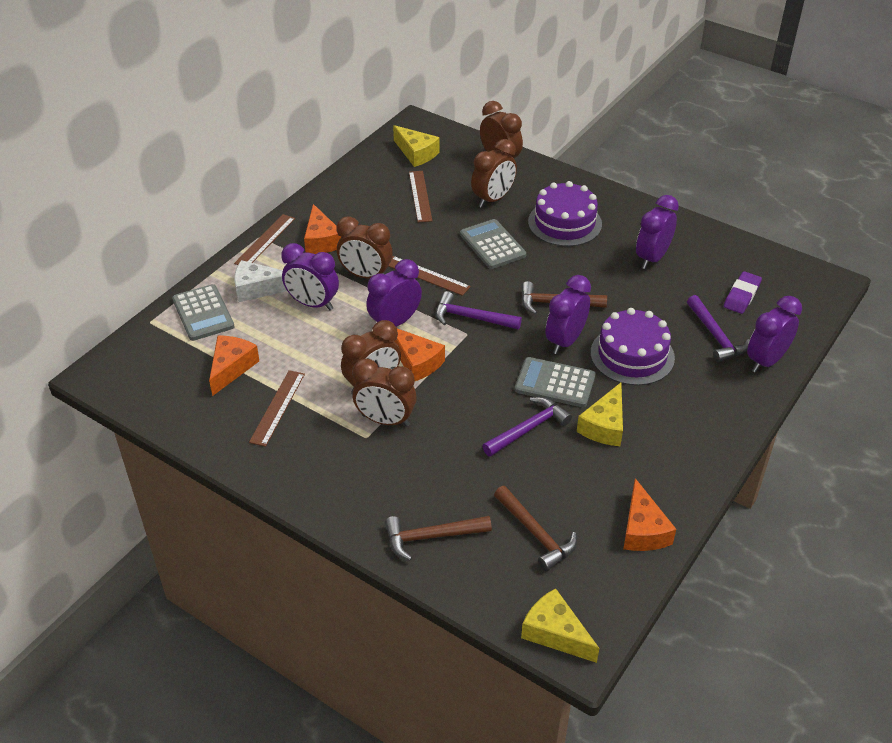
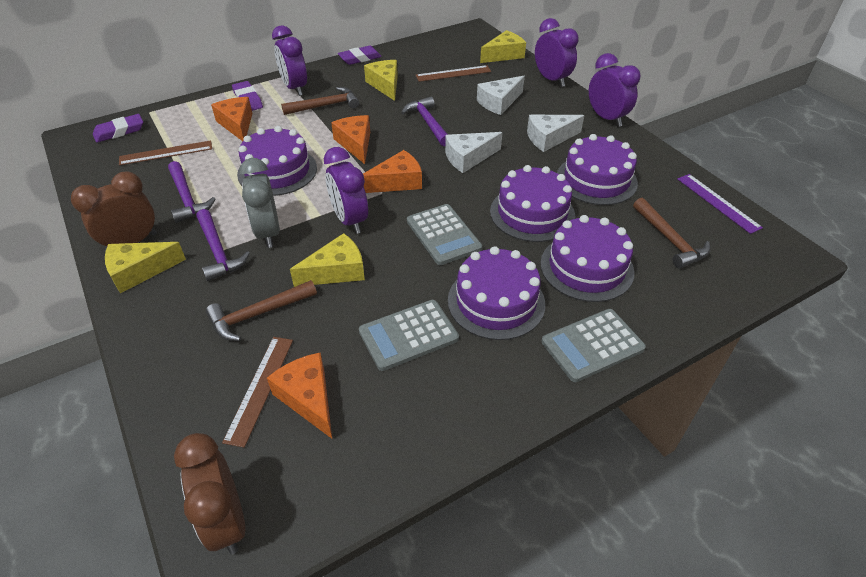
brown clock: 5 -> 2
brown ruler: 4 -> 3
grey clock: 0 -> 1
purple cake: 2 -> 5
purple clock: 5 -> 4
purple eraser: 1 -> 3
purple ruler: 0 -> 1
white cheese: 1 -> 3
yellow cheese: 3 -> 4

